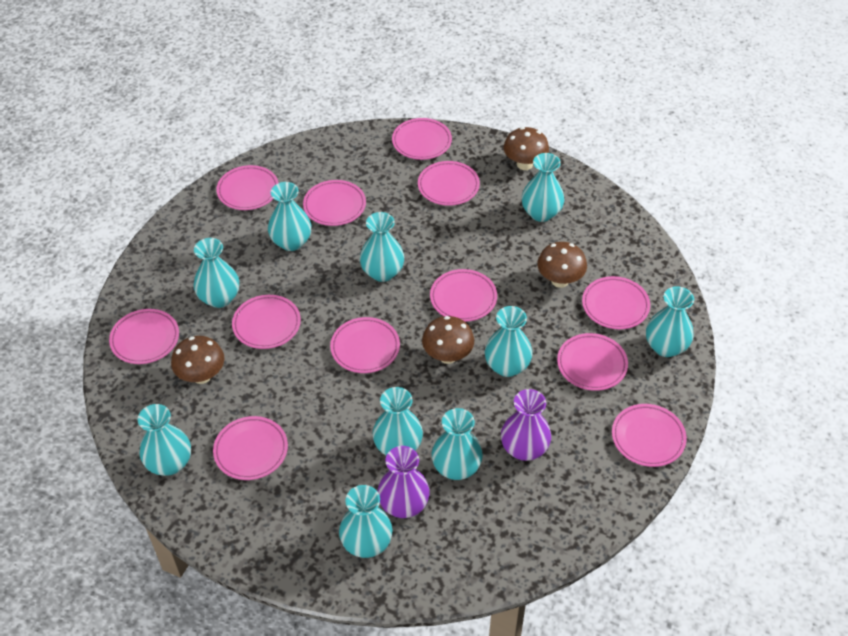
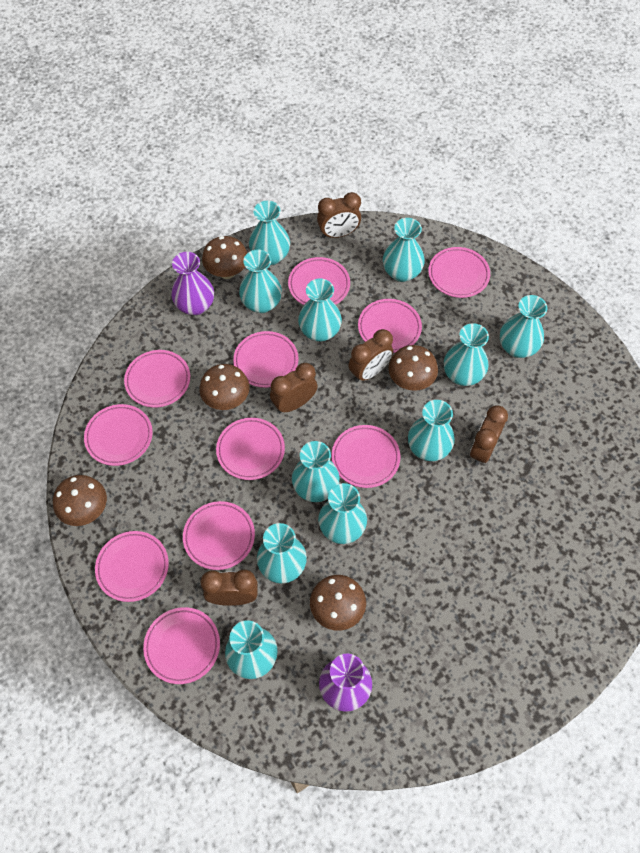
brown clock: 0 -> 5
brown mushroom: 4 -> 5
pink plate: 12 -> 11
turquoise vase: 10 -> 11

